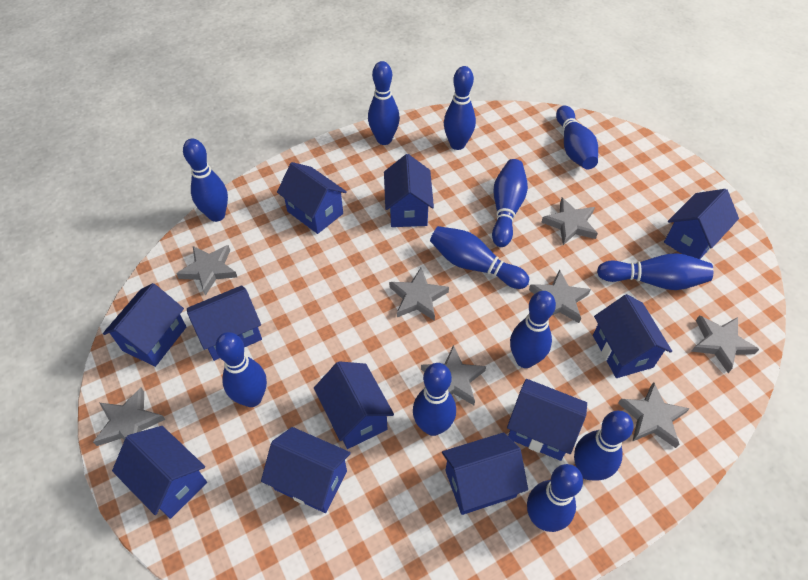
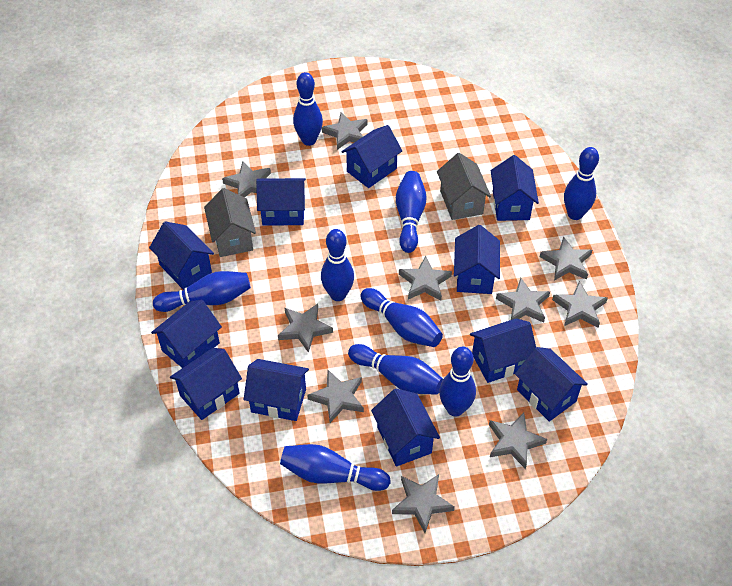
blue bowling pin: 12 -> 9
grey house: 0 -> 2
grey star: 8 -> 10

